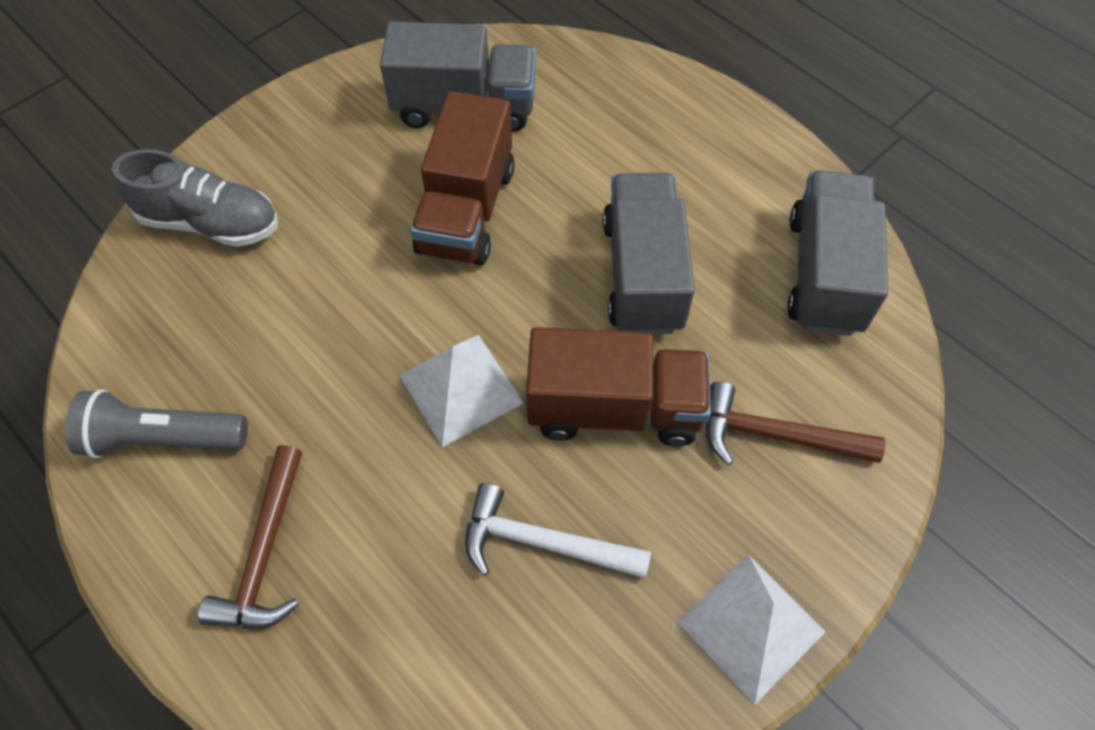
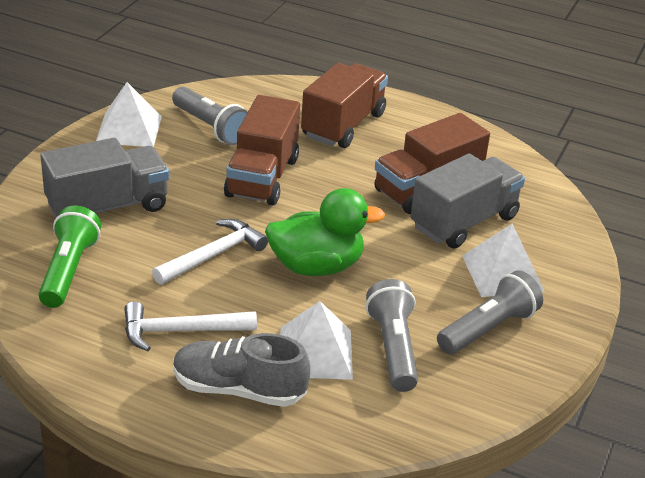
brown hammer: 2 -> 0
brown truck: 2 -> 3
green duck: 0 -> 1
green flashlight: 0 -> 1
grey flashlight: 1 -> 3
grey truck: 3 -> 2
white hammer: 1 -> 2
white pyramid: 2 -> 3

